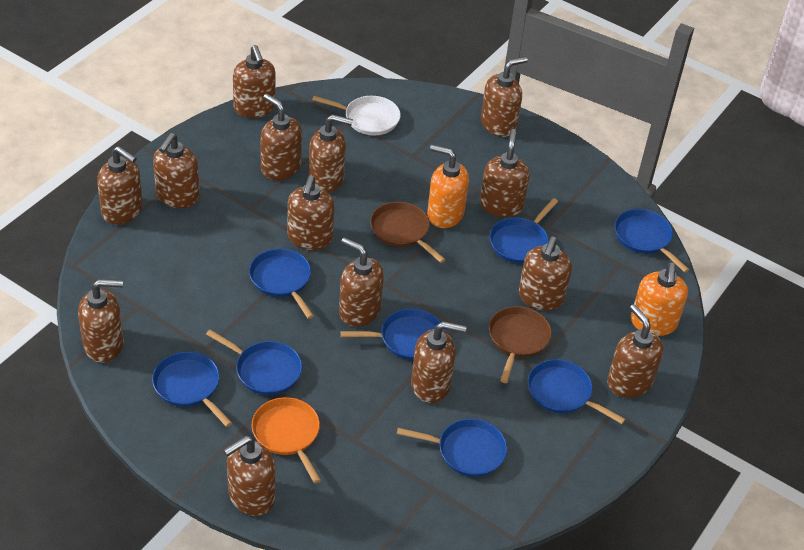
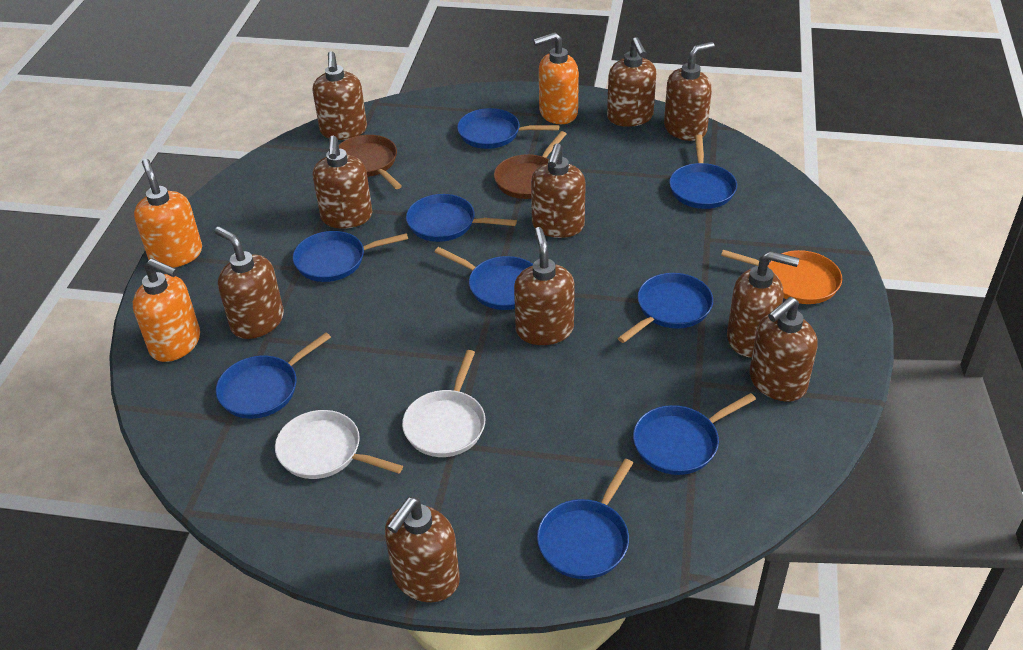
blue pan: 8 -> 9
brown soap dispenser: 14 -> 10
orange soap dispenser: 2 -> 3
white pan: 1 -> 2

